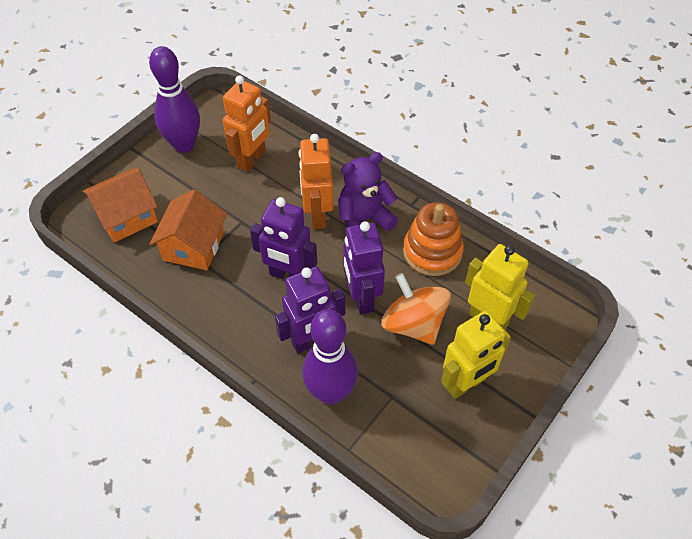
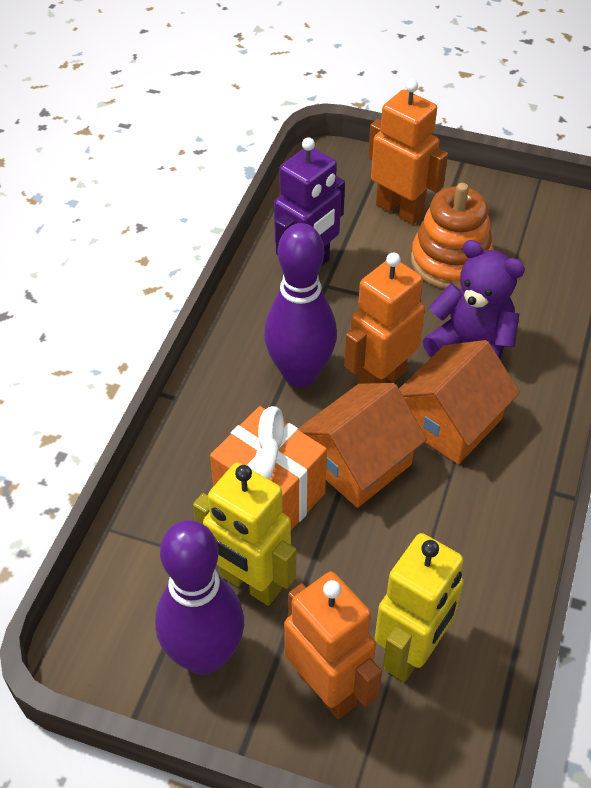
orange gift: 0 -> 1
orange robot: 2 -> 3
orange spinning top: 1 -> 0
purple robot: 3 -> 1

